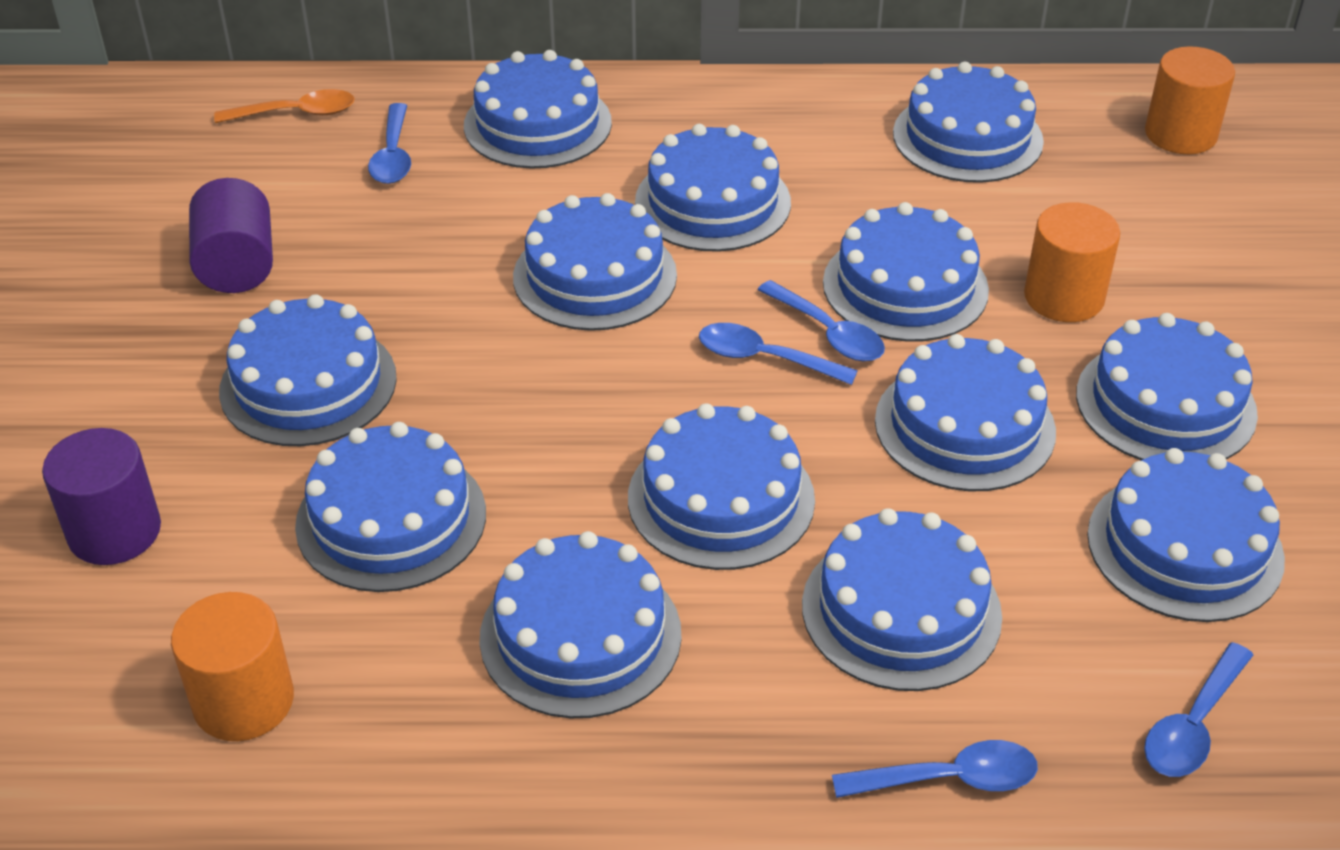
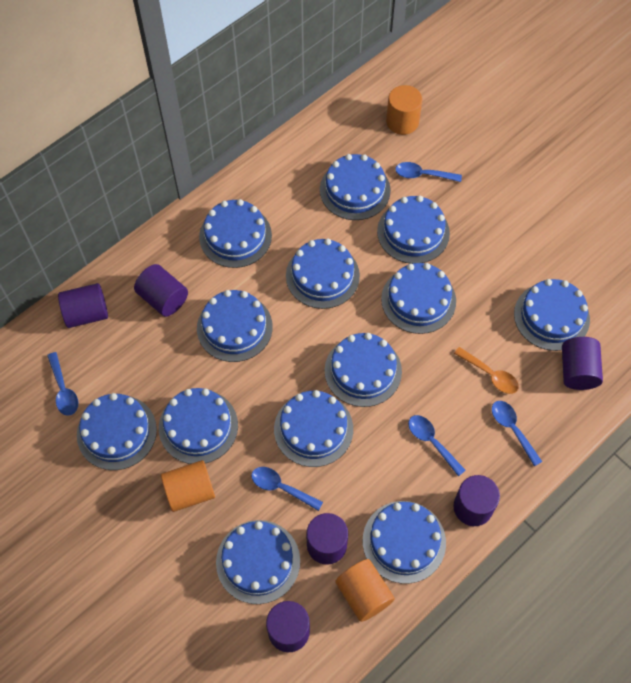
purple cylinder: 2 -> 6

